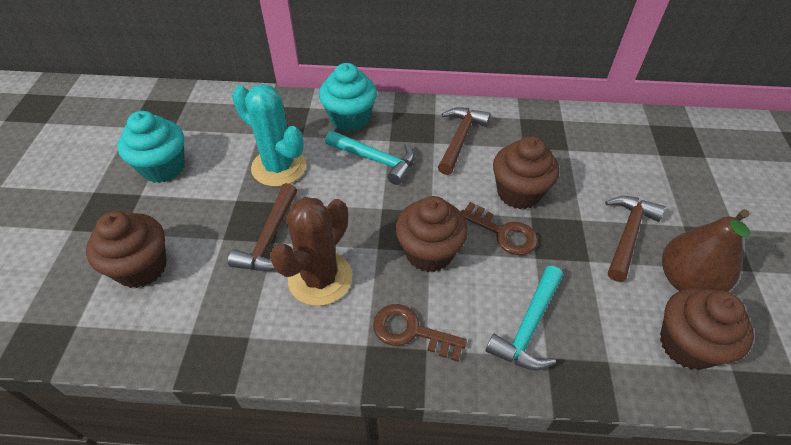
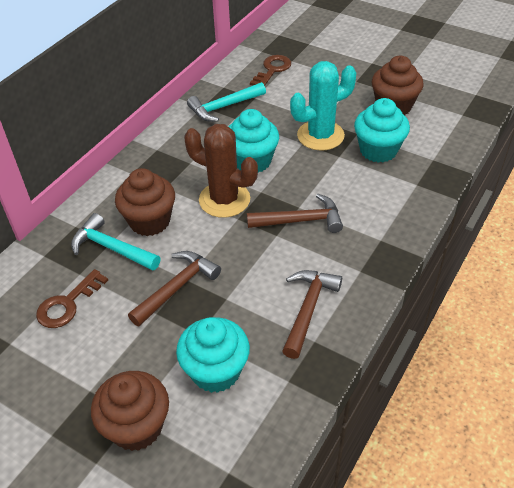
brown cupcake: 4 -> 3
brown pear: 1 -> 0
turquoise cupcake: 2 -> 3

